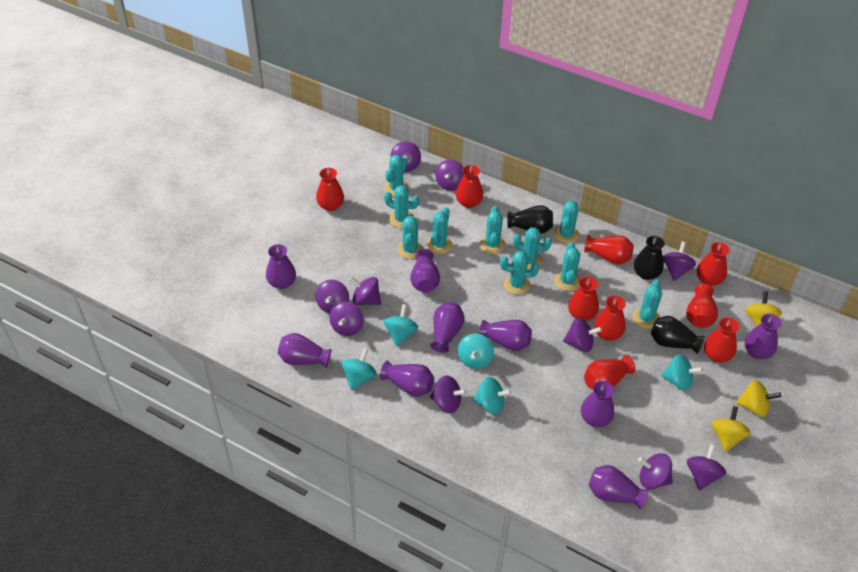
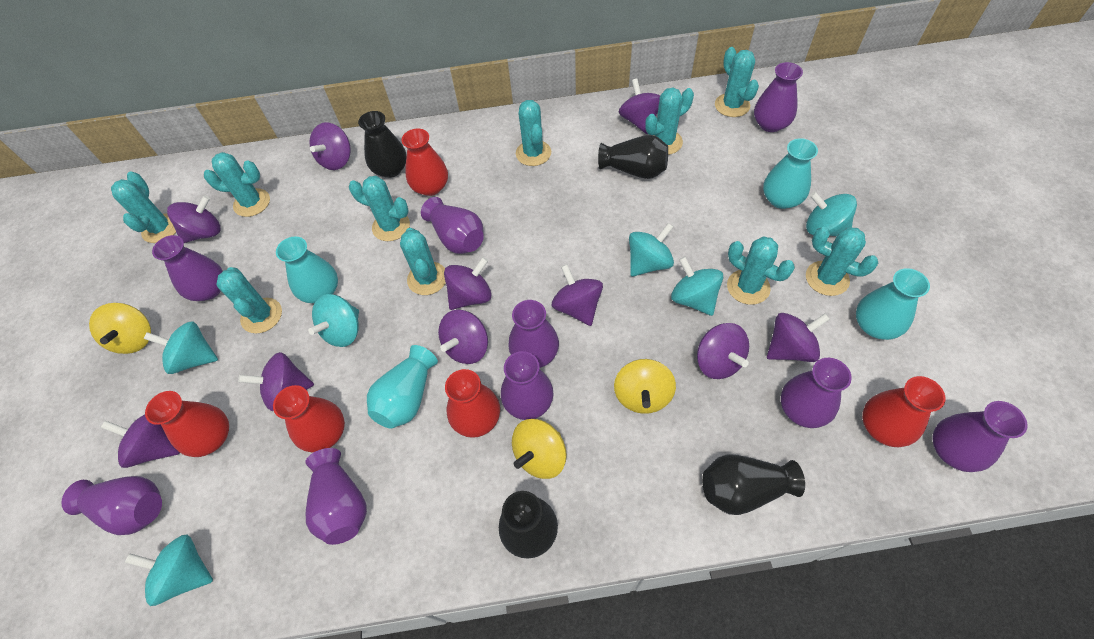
black vase: 3 -> 4
red vase: 9 -> 5
turquoise spinning top: 5 -> 6
turquoise vase: 0 -> 4

